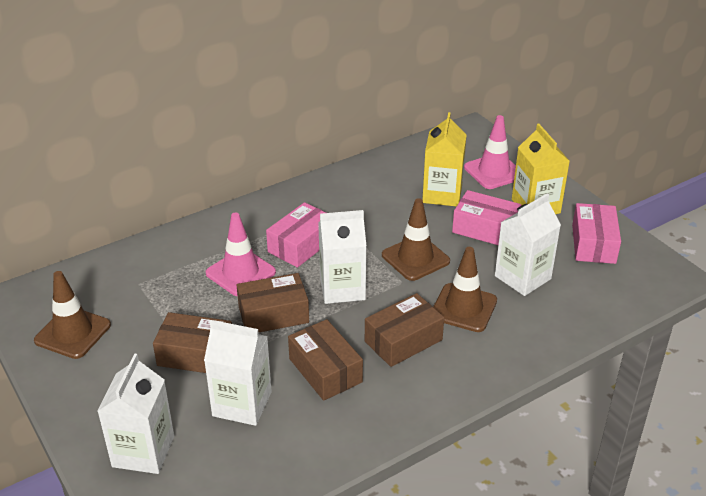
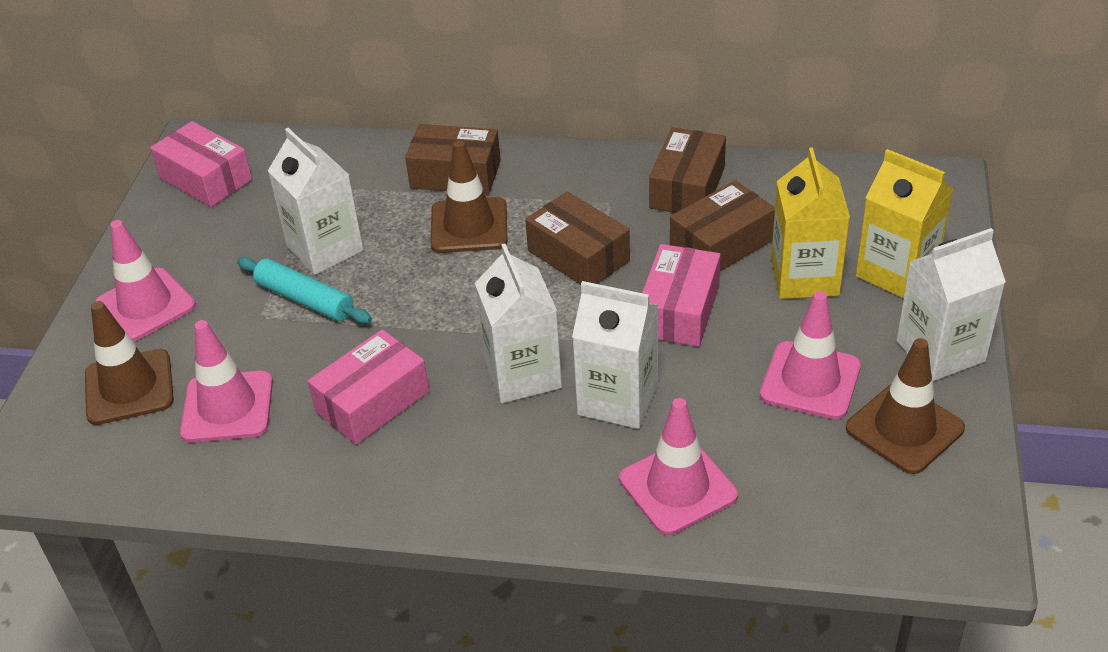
pink traffic cone: 2 -> 4
turquoise rolling pin: 0 -> 1

